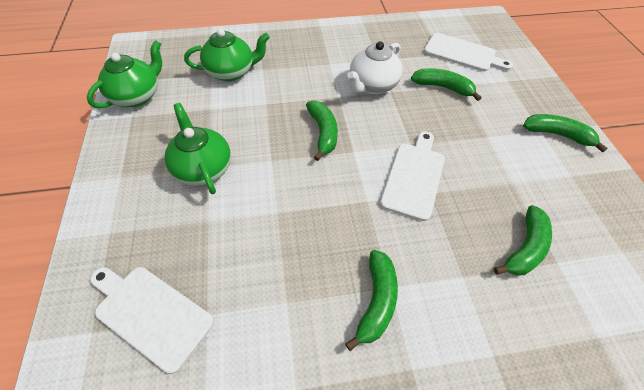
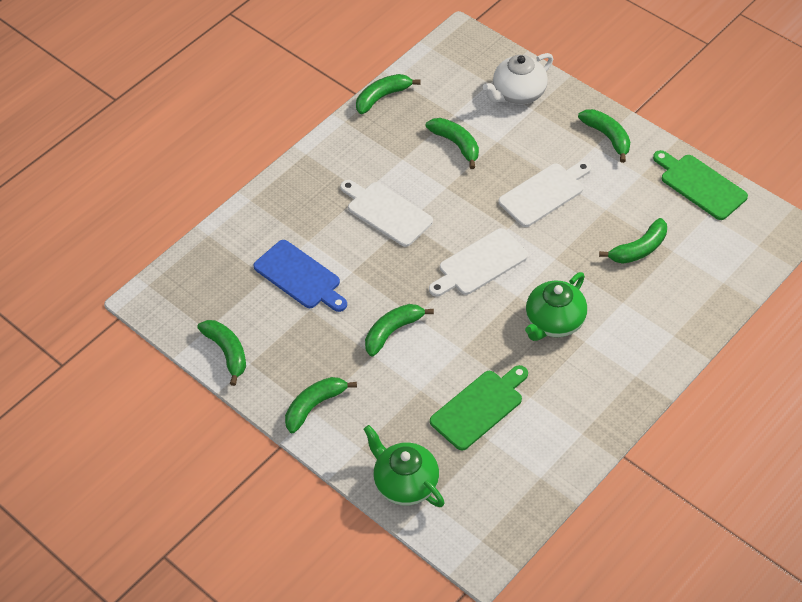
blue cutting board: 0 -> 1
green banana: 5 -> 7
green cutting board: 0 -> 2
green teapot: 3 -> 2

